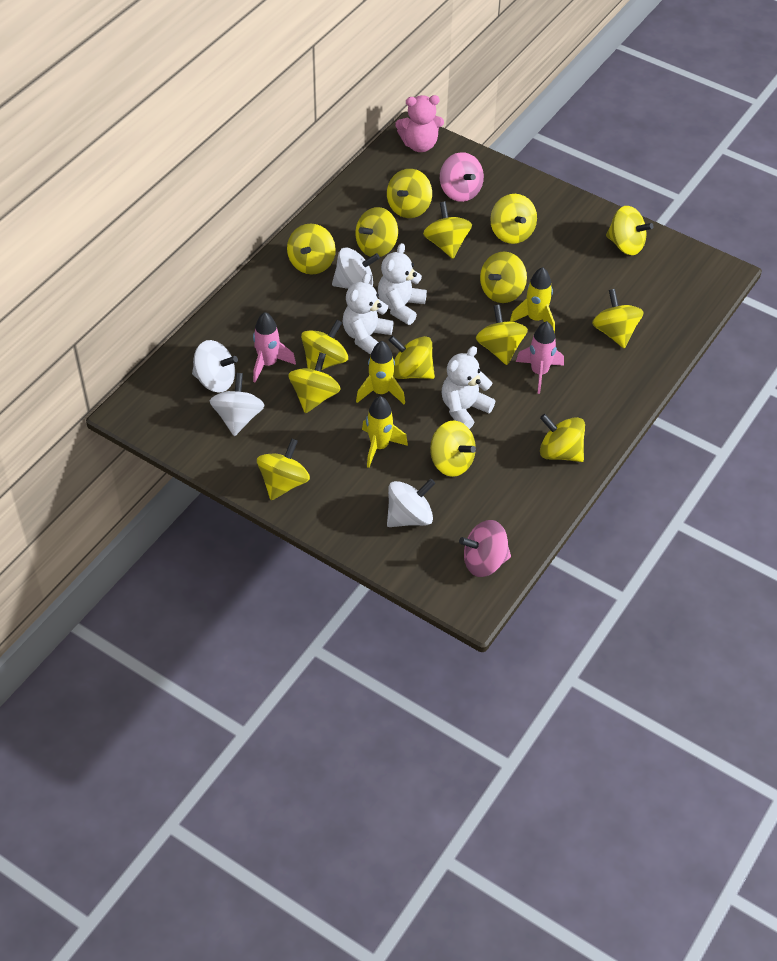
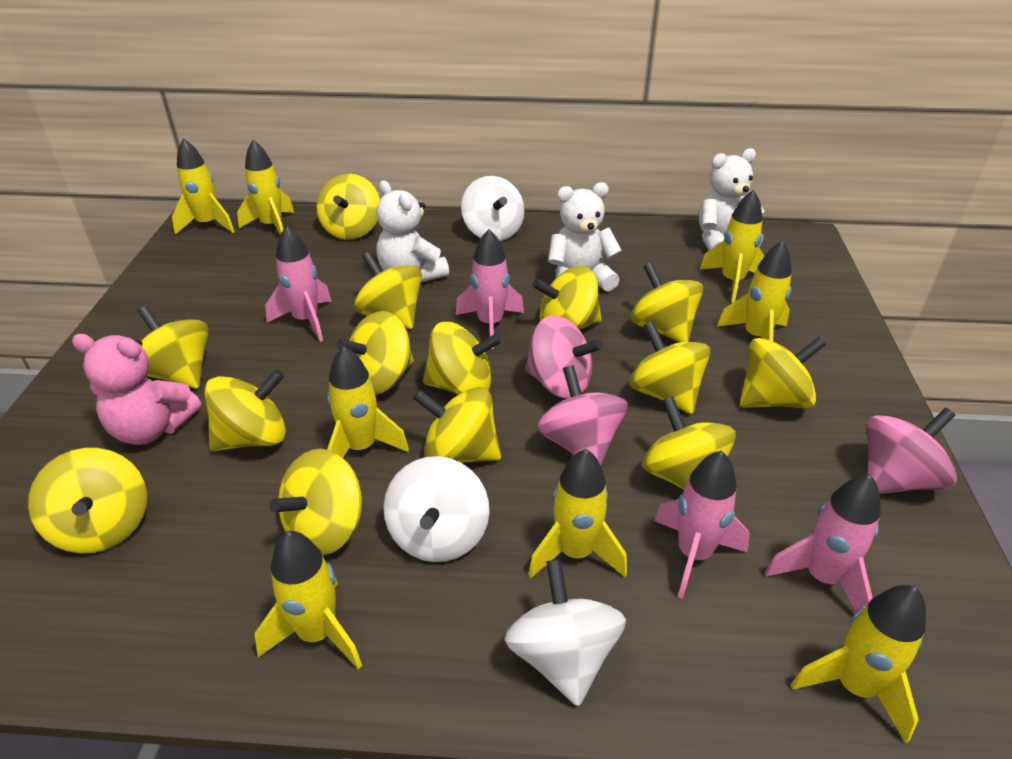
pink rocket: 2 -> 4
pink spinning top: 2 -> 3
white spinning top: 4 -> 3
yellow rocket: 3 -> 8
yellow spinning top: 15 -> 14

